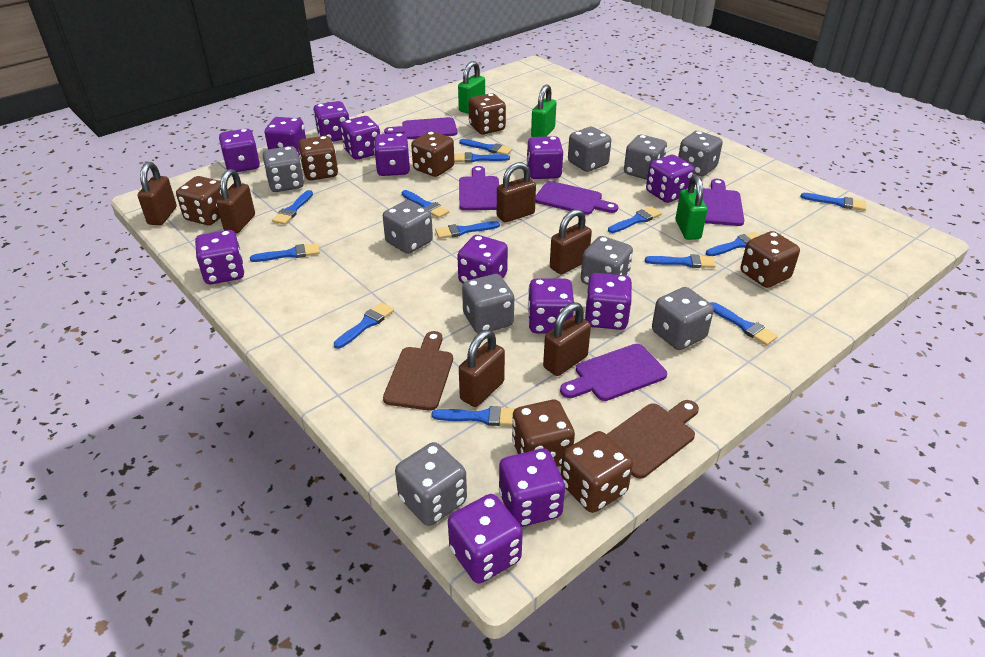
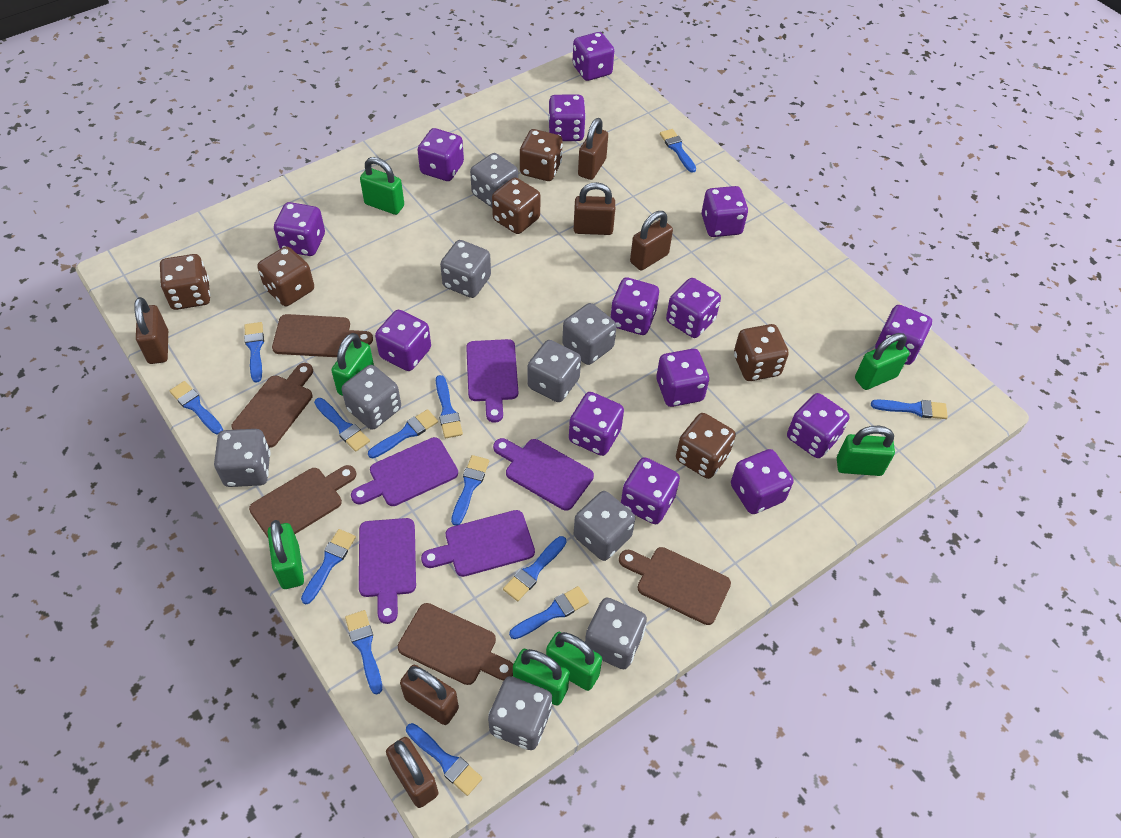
brown cutting board: 2 -> 5
brown dice: 7 -> 6
green padlock: 3 -> 7
purple dice: 13 -> 14

